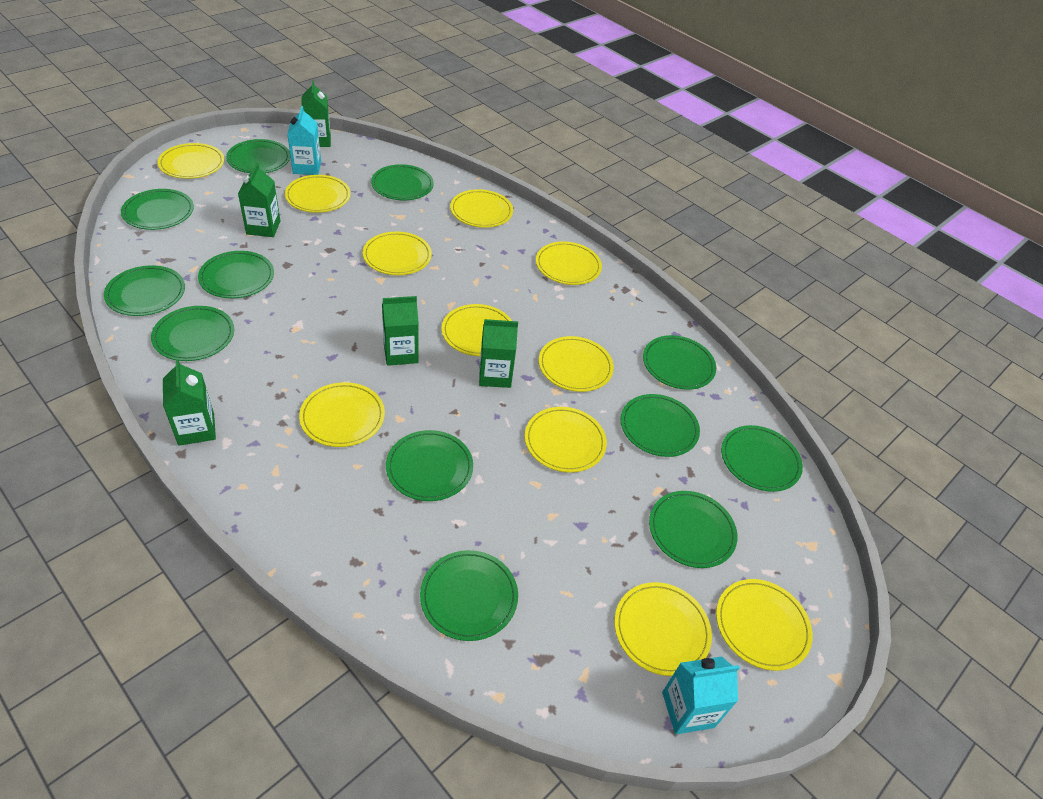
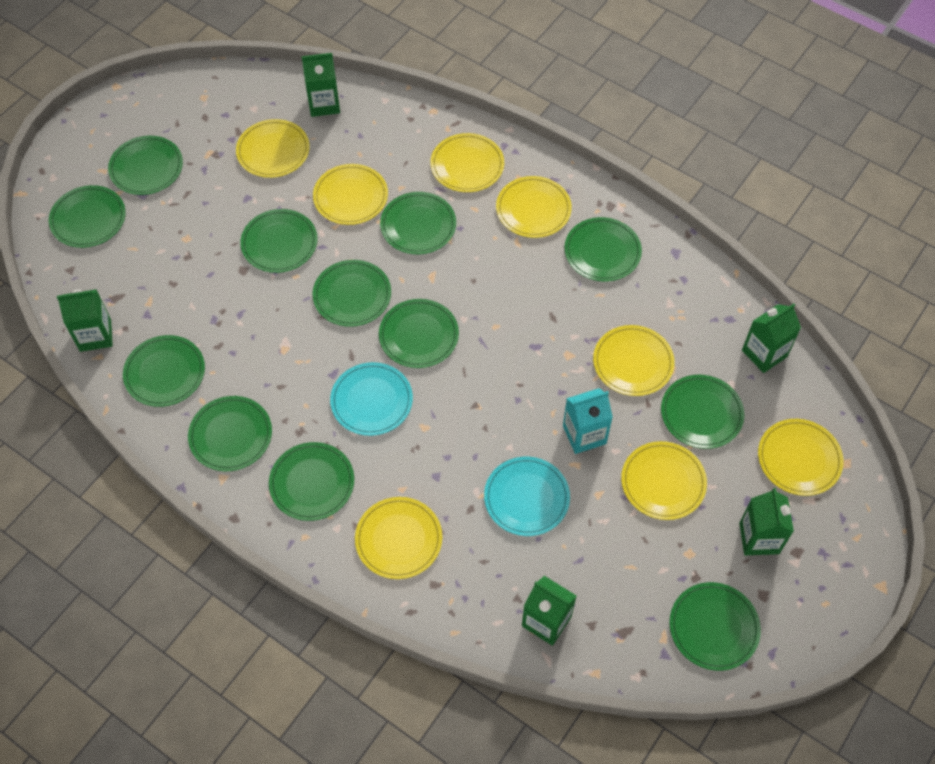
turquoise carton: 2 -> 1
turquoise plate: 0 -> 2
yellow plate: 11 -> 8

